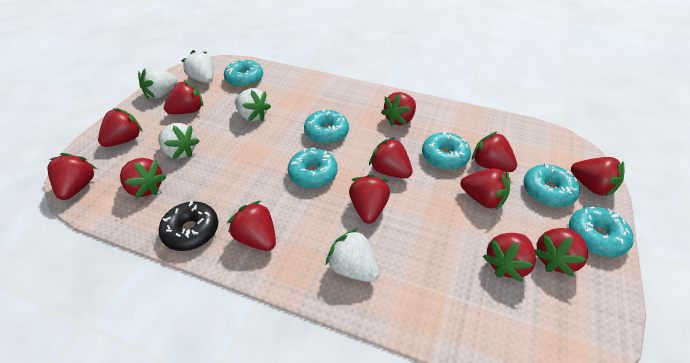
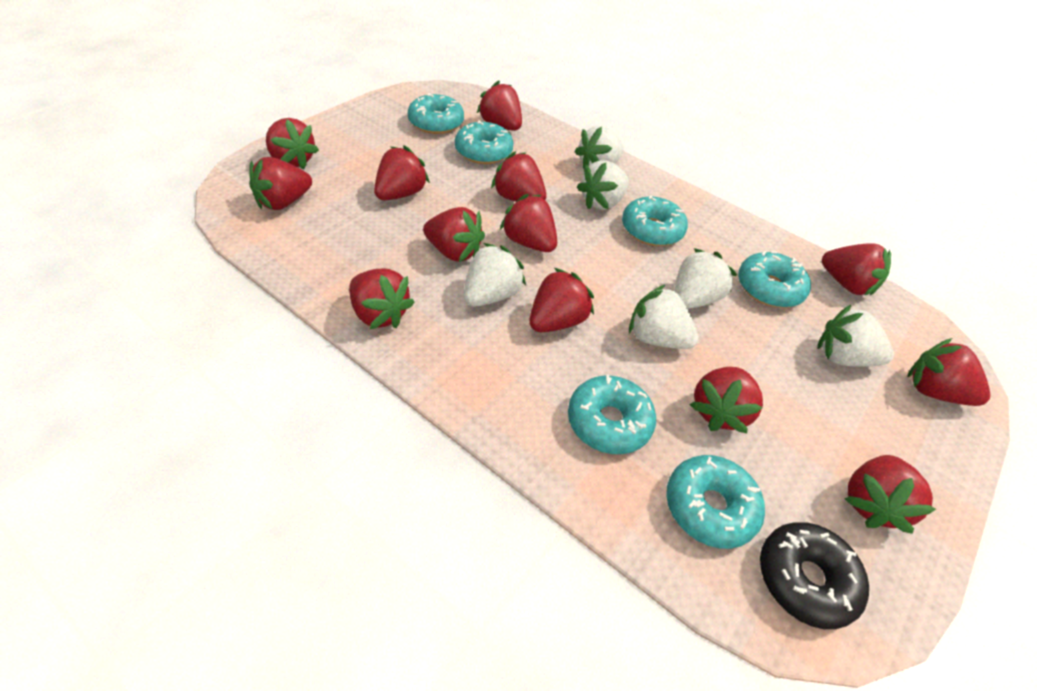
white strawberry: 5 -> 6

